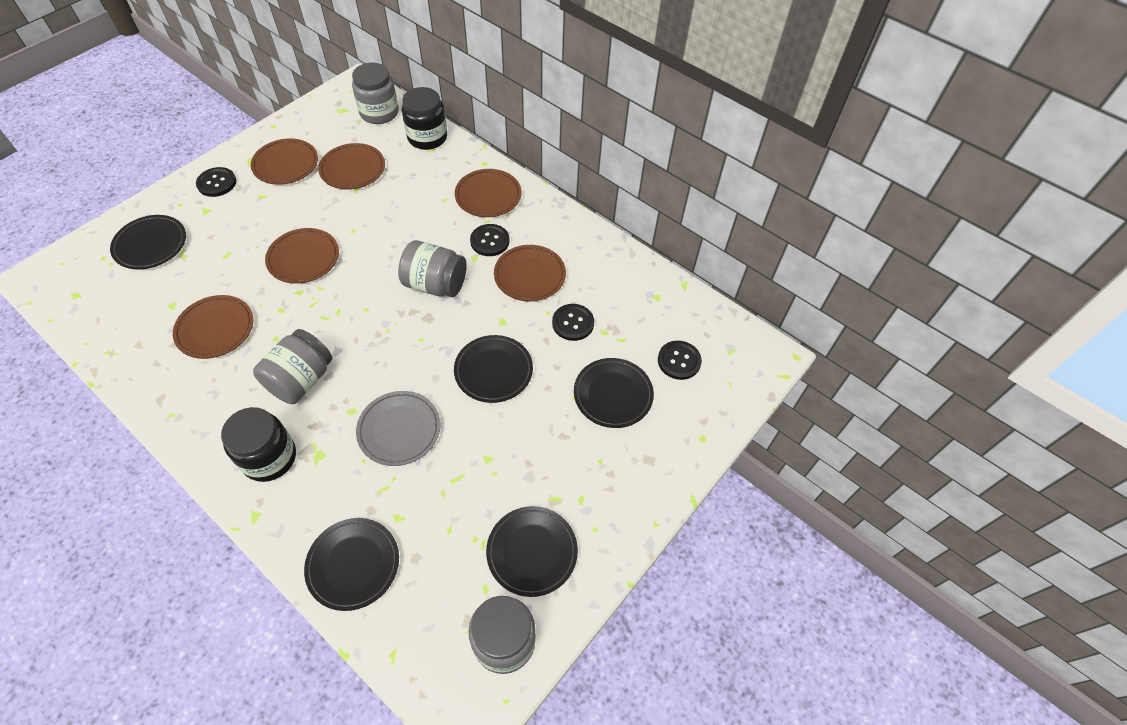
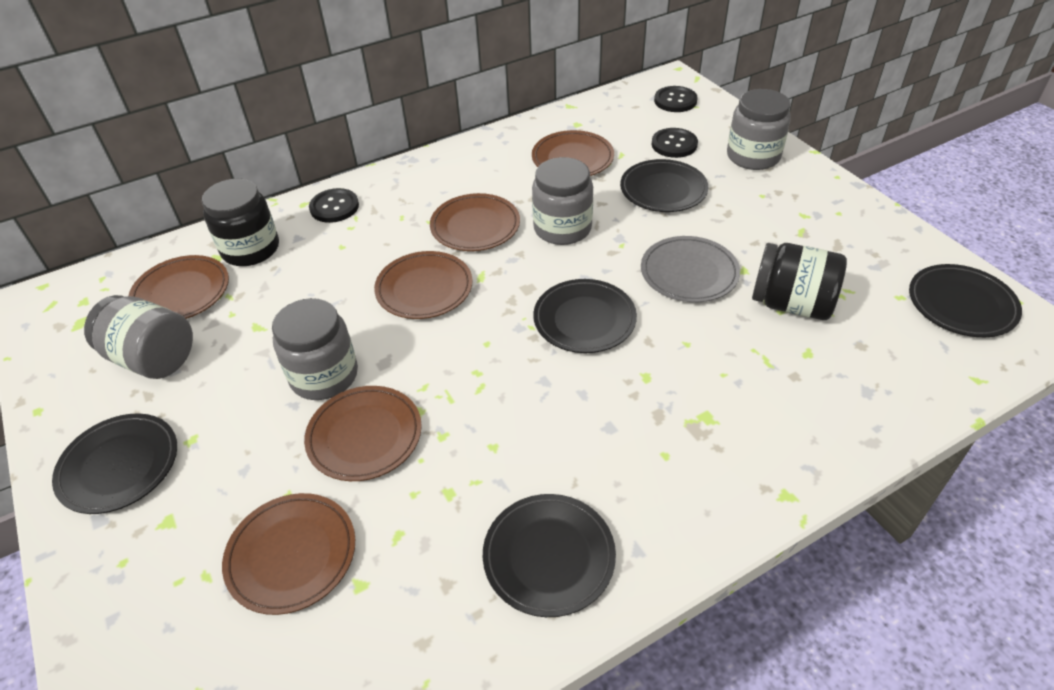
black button: 4 -> 3

